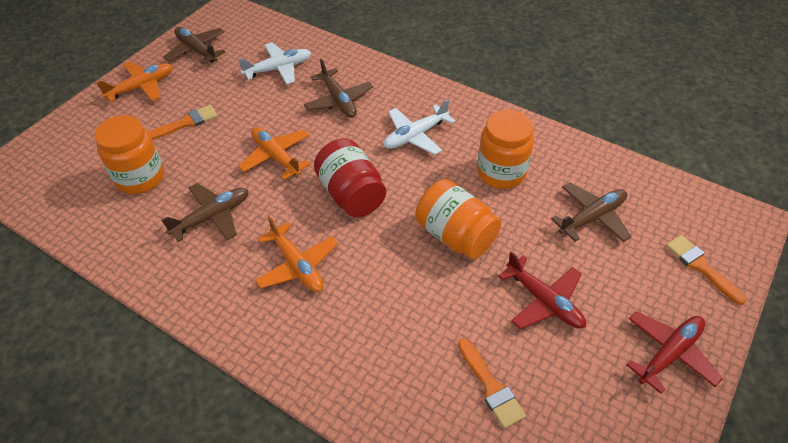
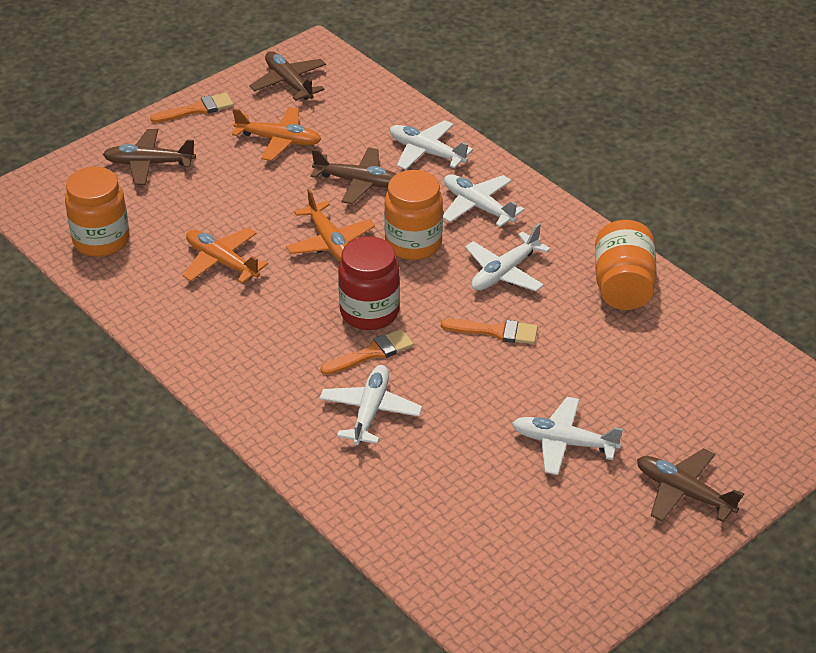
red plane: 2 -> 0
white plane: 2 -> 5

